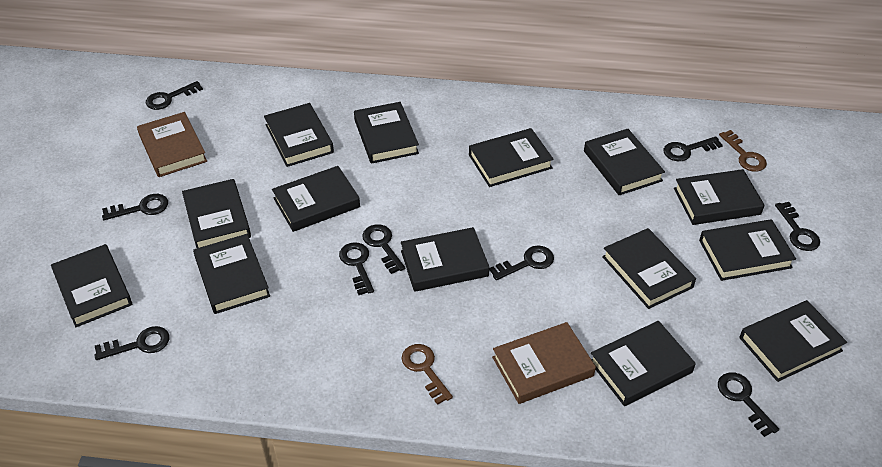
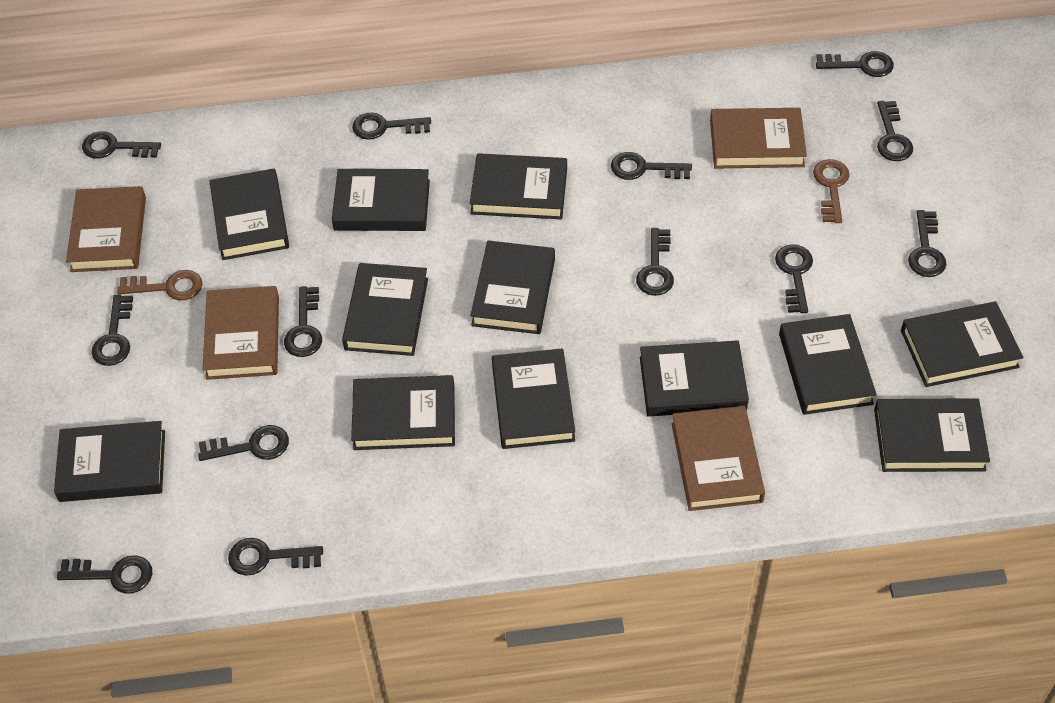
black book: 14 -> 12
black key: 9 -> 13
brown book: 2 -> 4

